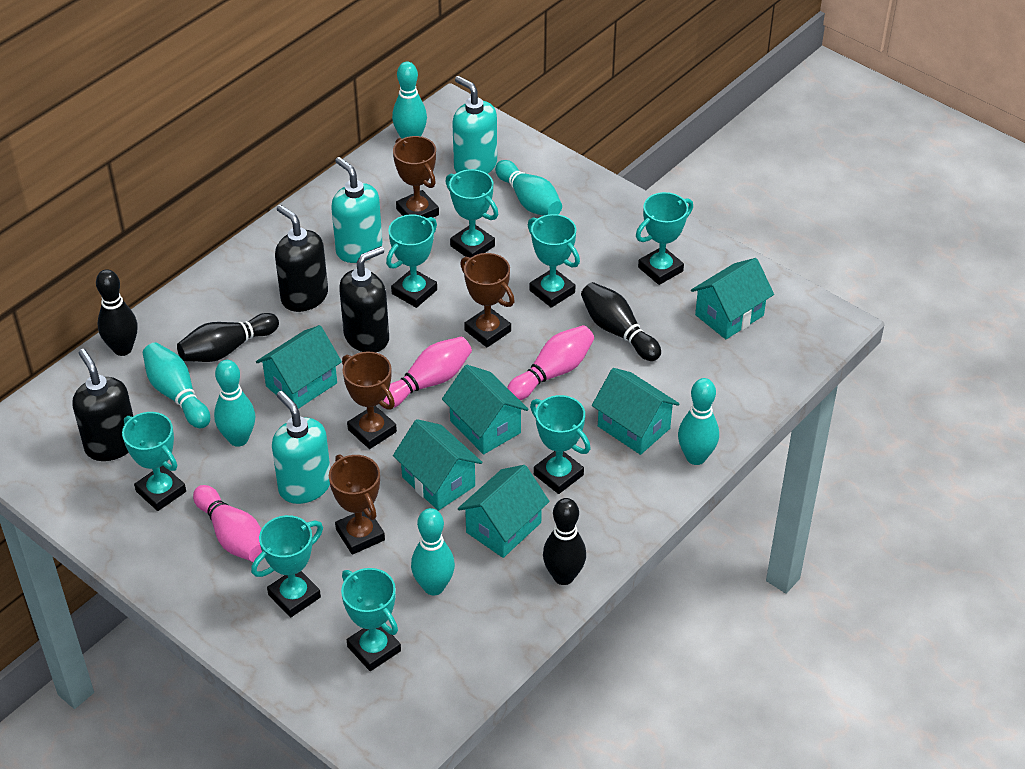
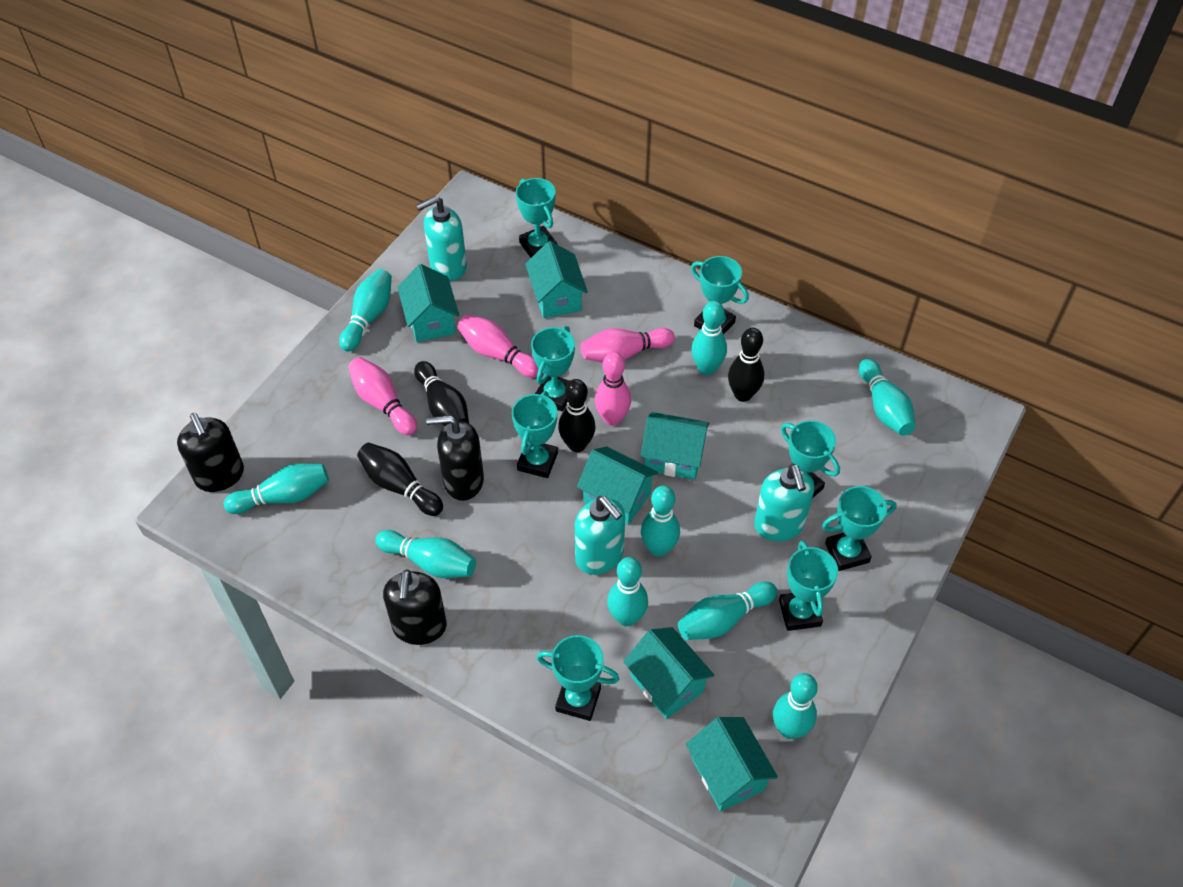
brown trophy: 4 -> 0
pink bowling pin: 3 -> 4
turquoise bowling pin: 6 -> 9

